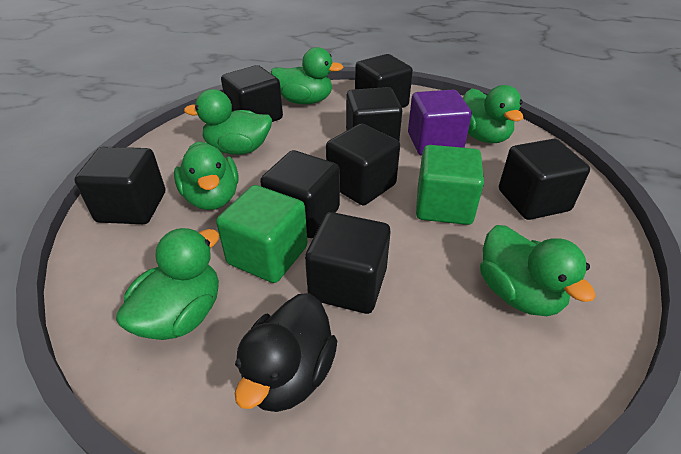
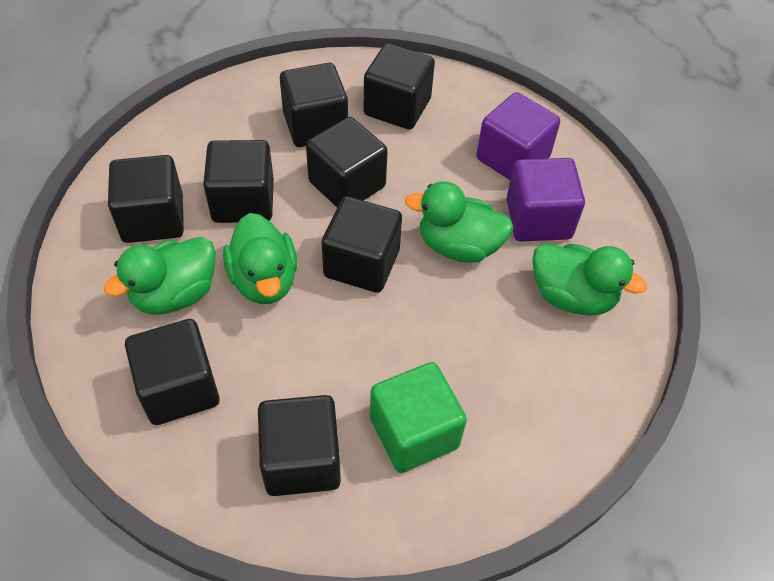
black duck: 1 -> 0
green cube: 2 -> 1
green duck: 6 -> 4
purple cube: 1 -> 2

